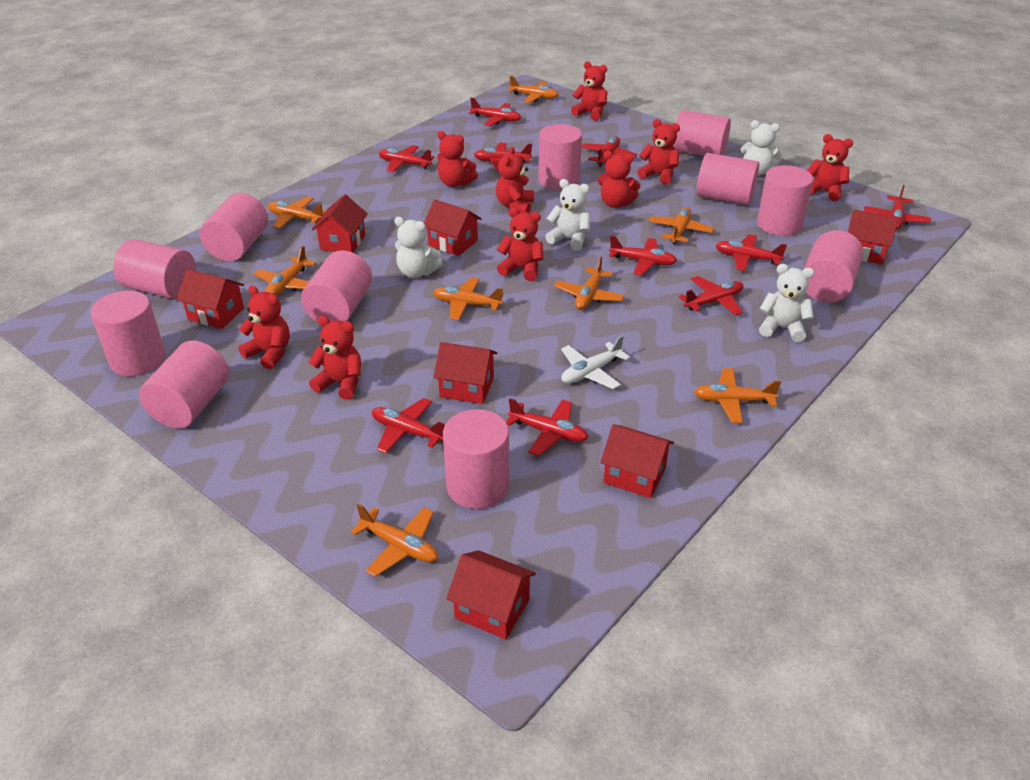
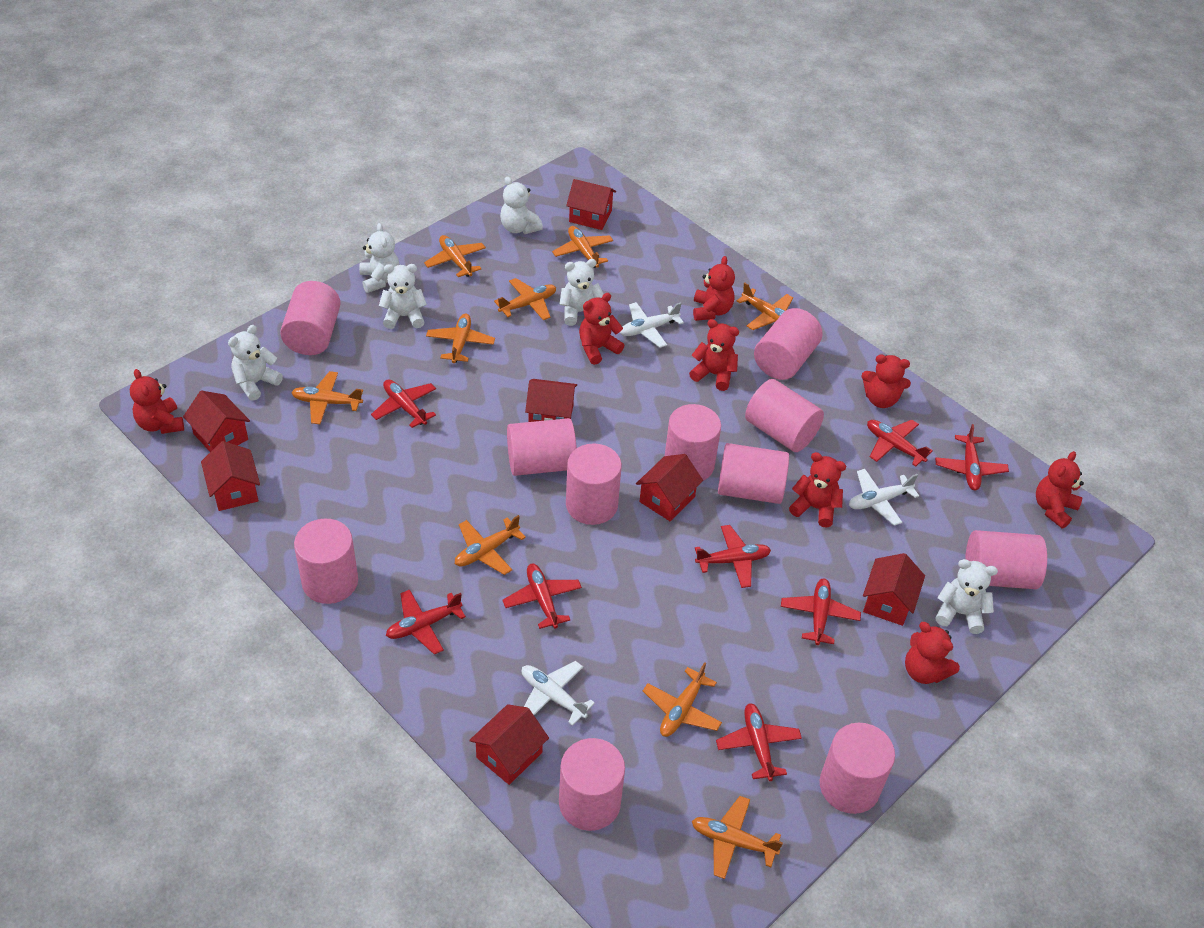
orange plane: 8 -> 9
red plane: 10 -> 8
red teddy bear: 9 -> 8
white plane: 1 -> 3
white teddy bear: 4 -> 6

